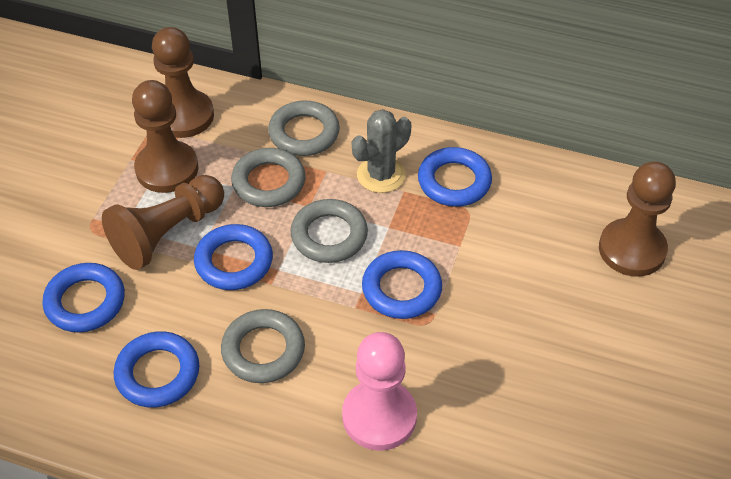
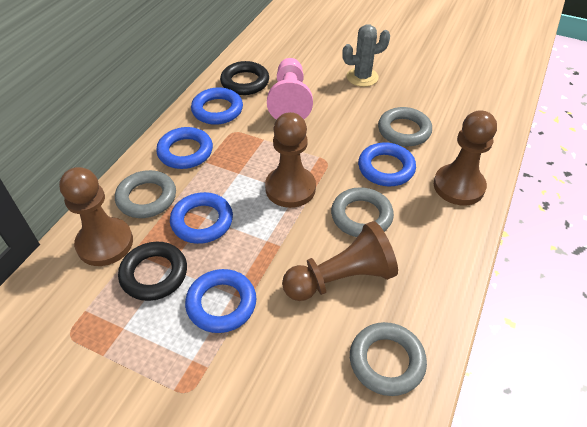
black ring: 0 -> 2

